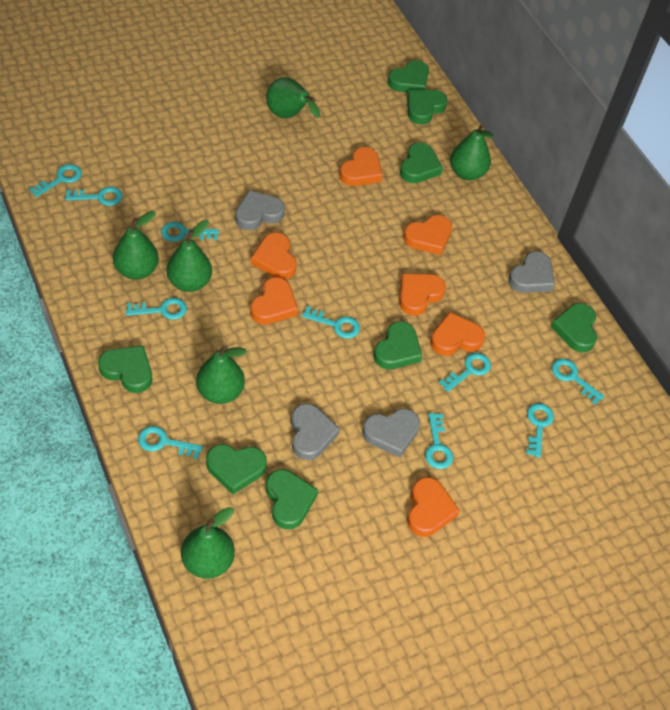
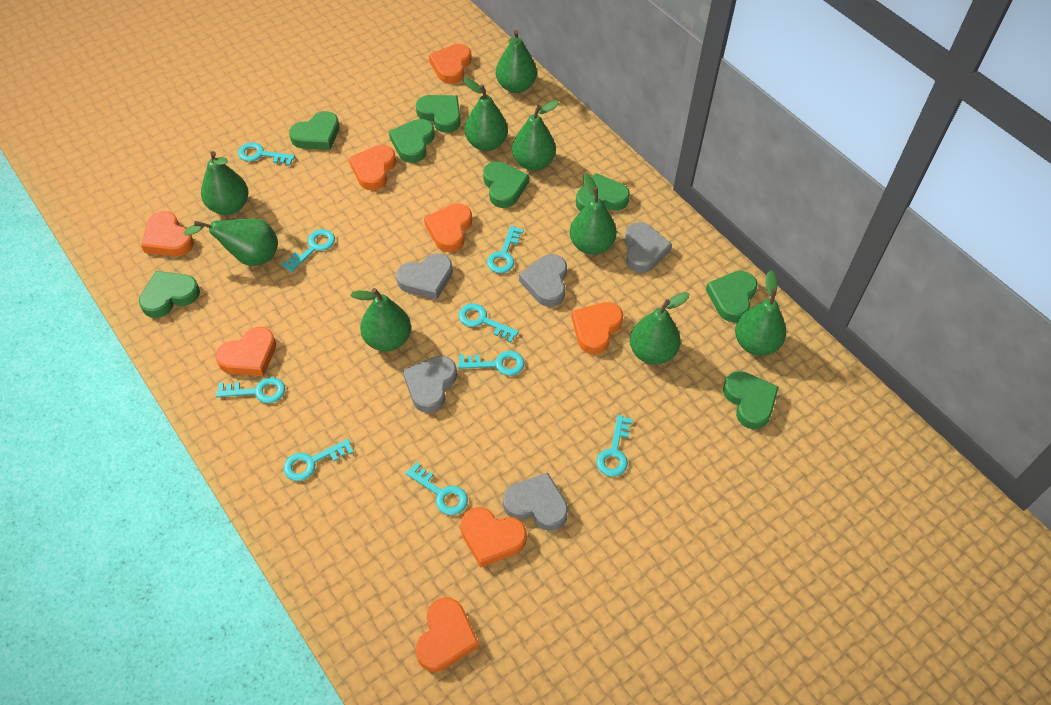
green pear: 6 -> 9
grey heart: 4 -> 5
orange heart: 7 -> 8
turquoise key: 10 -> 9

